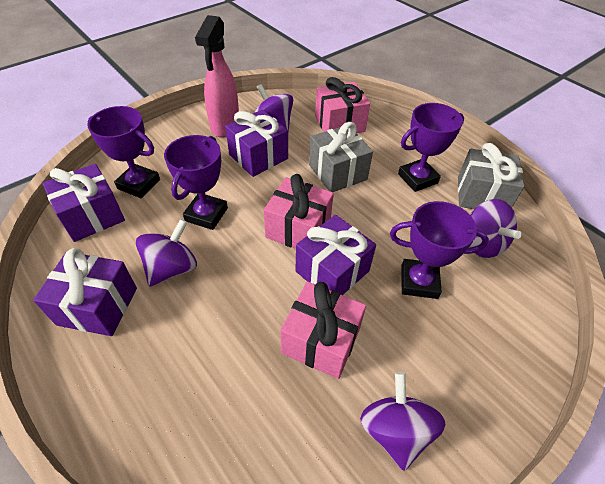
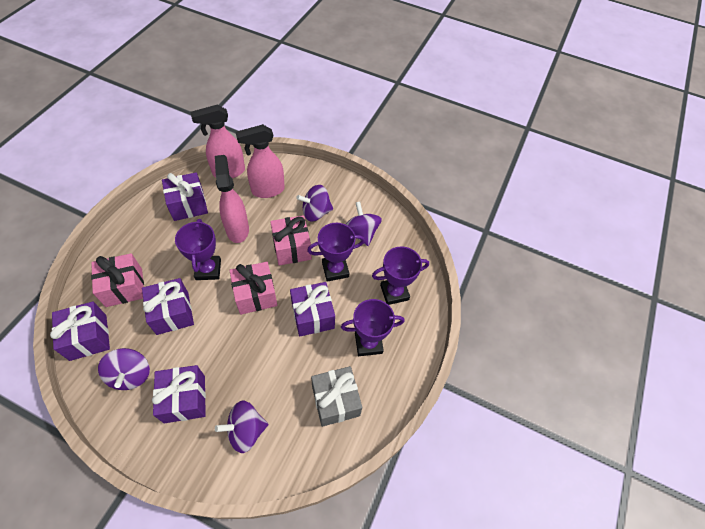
grey gift: 2 -> 1
pink spray bottle: 1 -> 3
purple gift: 4 -> 5

